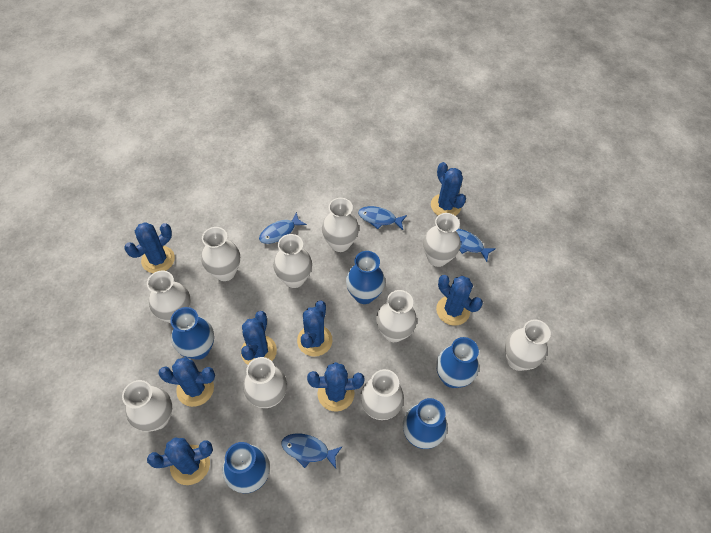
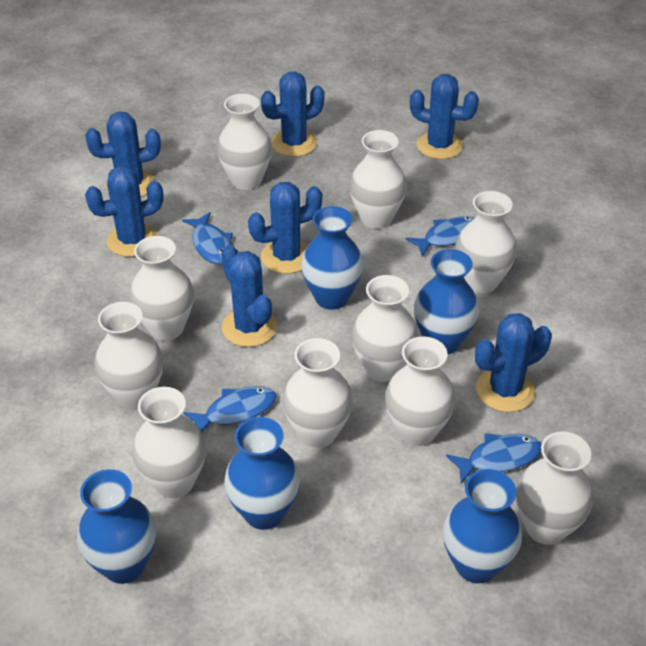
blue cactus: 8 -> 7

